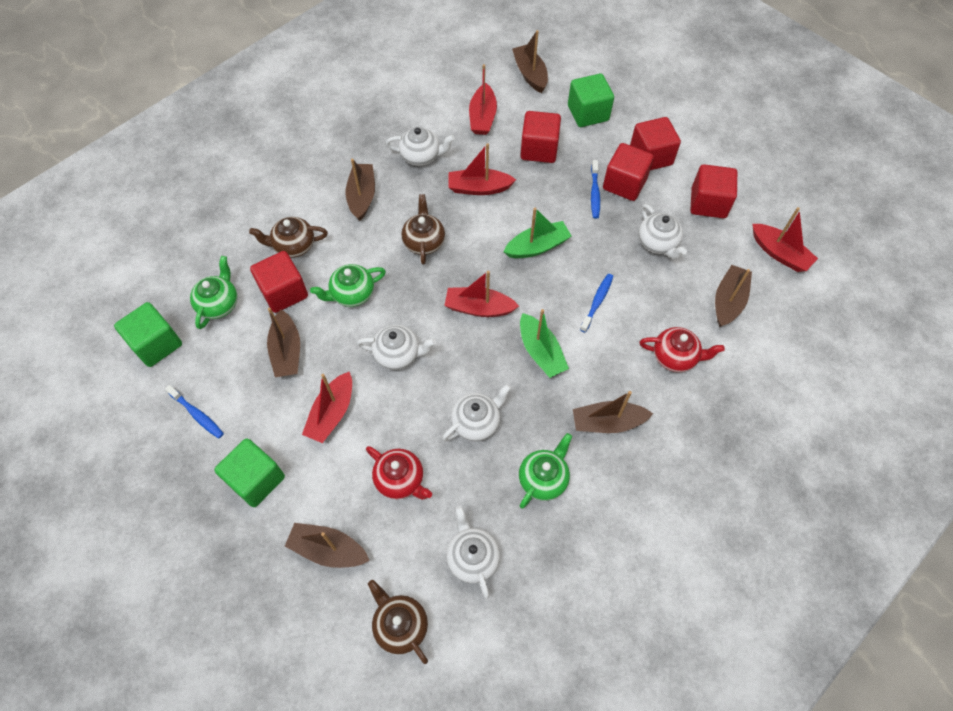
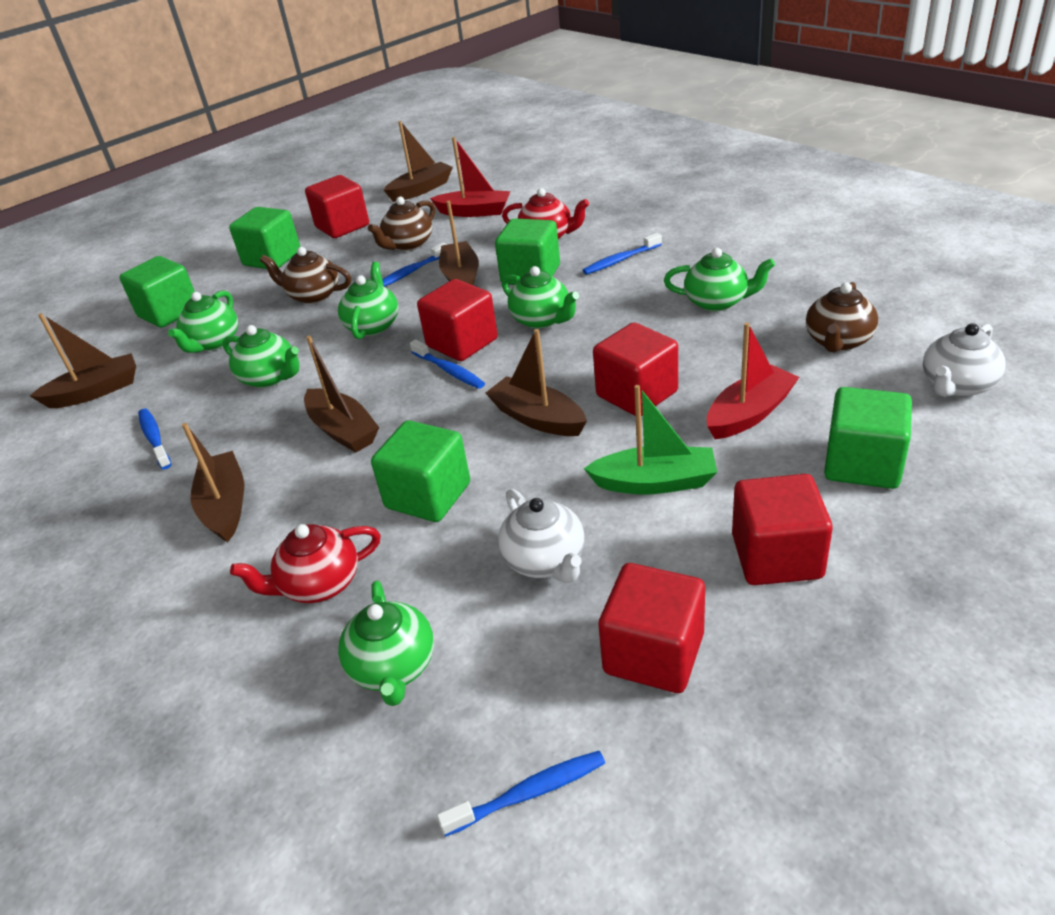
blue toothbrush: 3 -> 5
green boat: 2 -> 1
green cube: 3 -> 5
green teapot: 3 -> 6
red boat: 5 -> 2
white teapot: 5 -> 2

